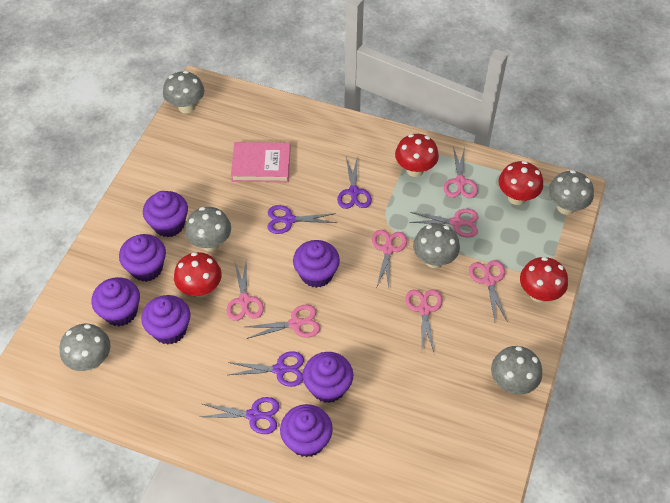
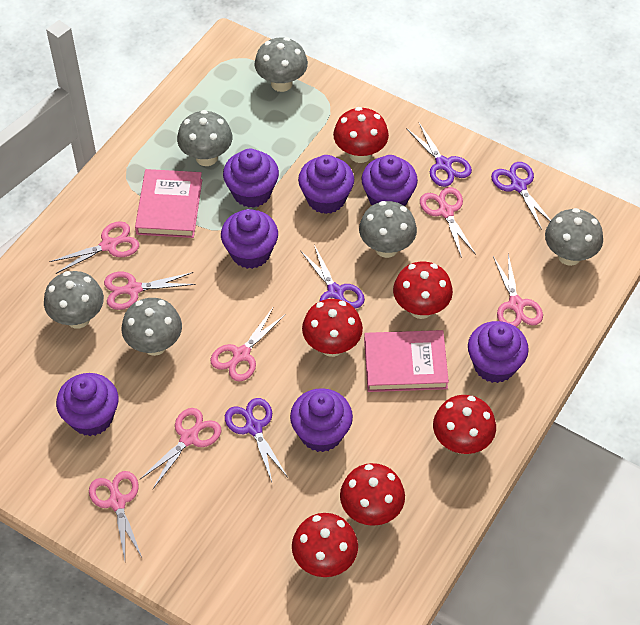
pink book: 1 -> 2
red mushroom: 4 -> 6

